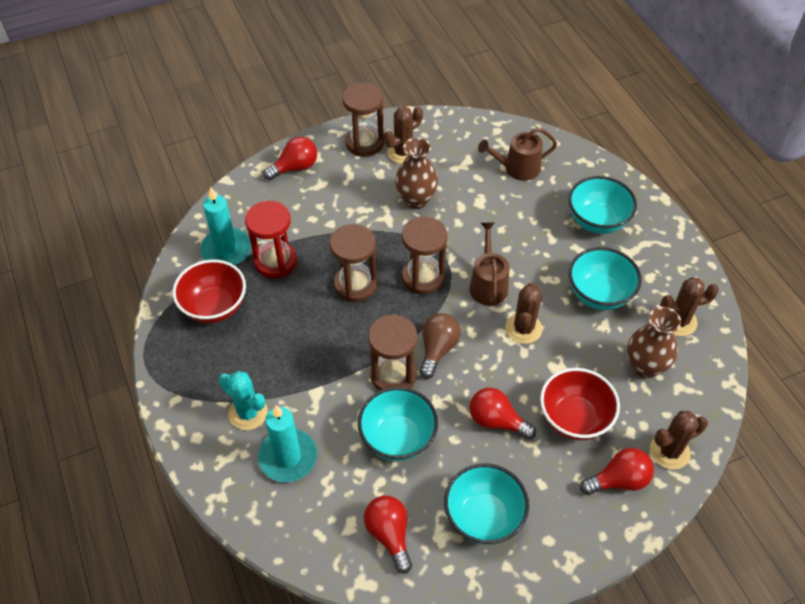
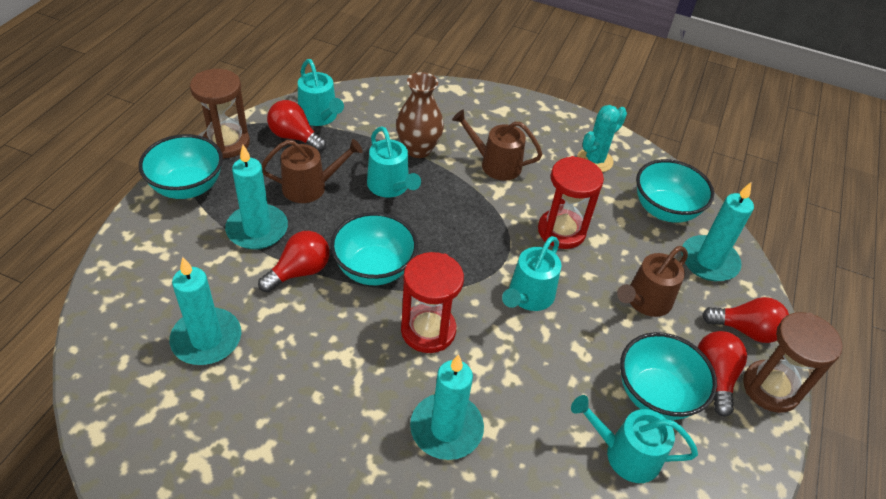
brown cactus: 4 -> 0
brown hourglass: 4 -> 2
brown light bulb: 1 -> 0
brown vase: 2 -> 1
brown watering can: 2 -> 3
red bowl: 2 -> 0
red hourglass: 1 -> 2
turquoise candle: 2 -> 4
turquoise watering can: 0 -> 4

